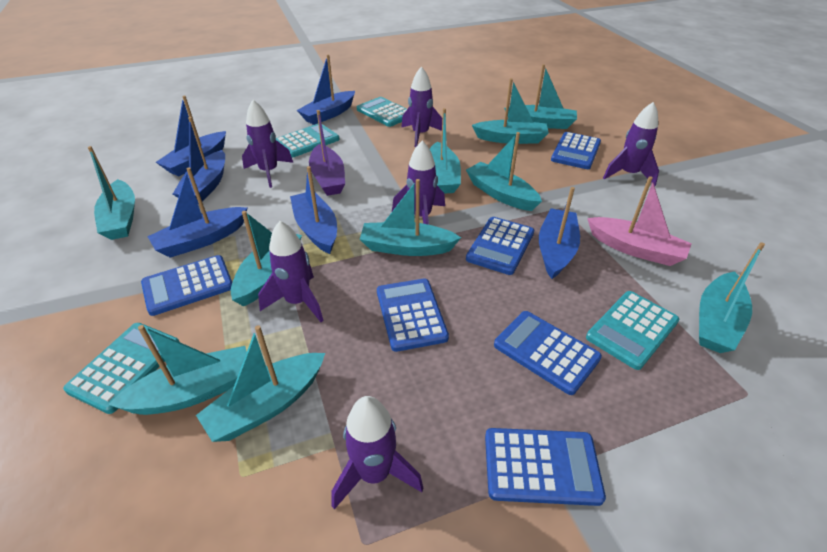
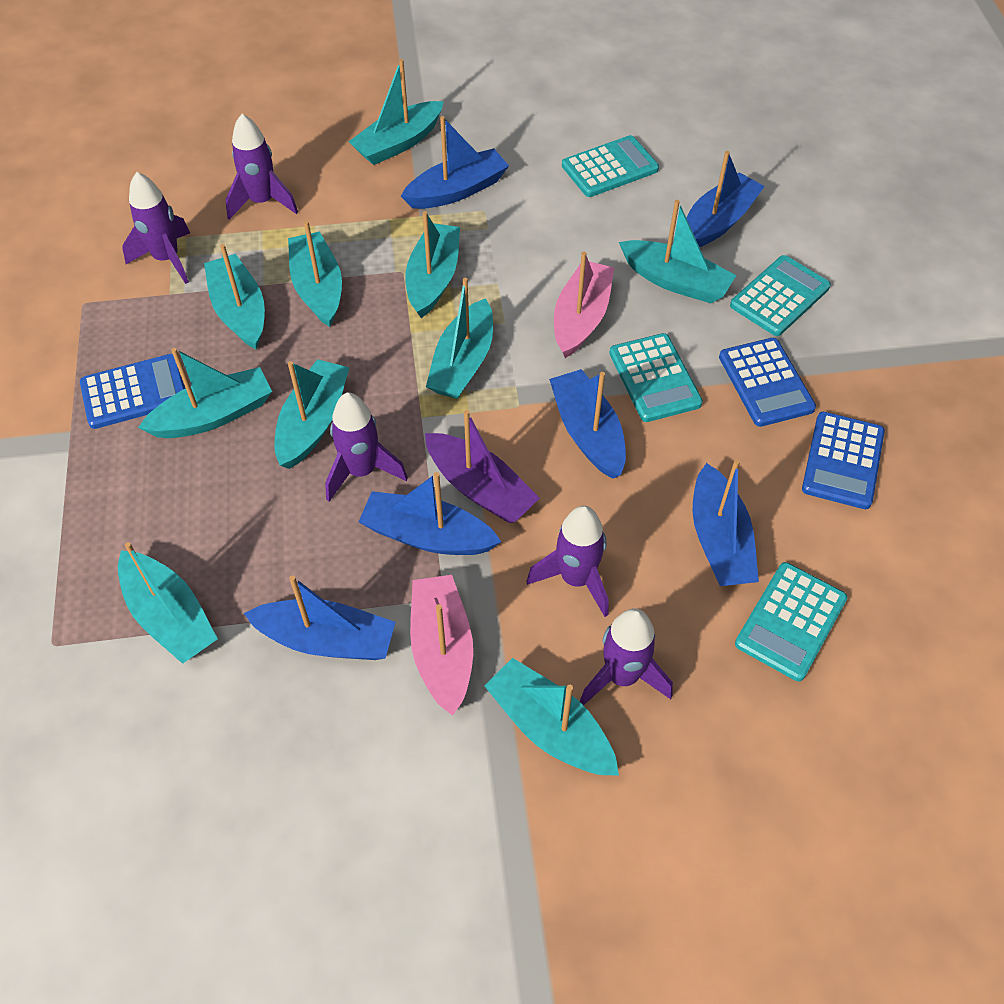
blue calculator: 6 -> 3
pink boat: 1 -> 2
purple rocket: 6 -> 5

